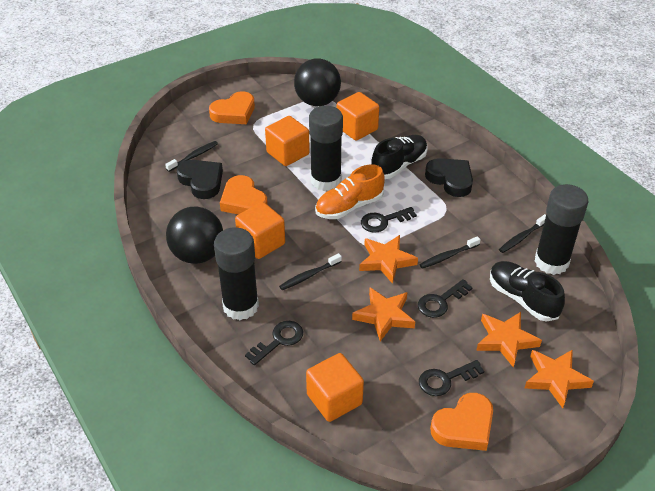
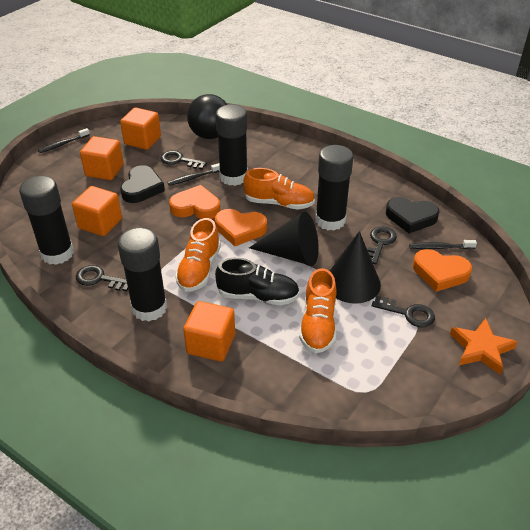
black ball: 2 -> 1
black cone: 0 -> 2
black glue stick: 3 -> 4
black shoe: 2 -> 1
black toothbrush: 4 -> 3
orange shoe: 1 -> 3
orange star: 4 -> 1

